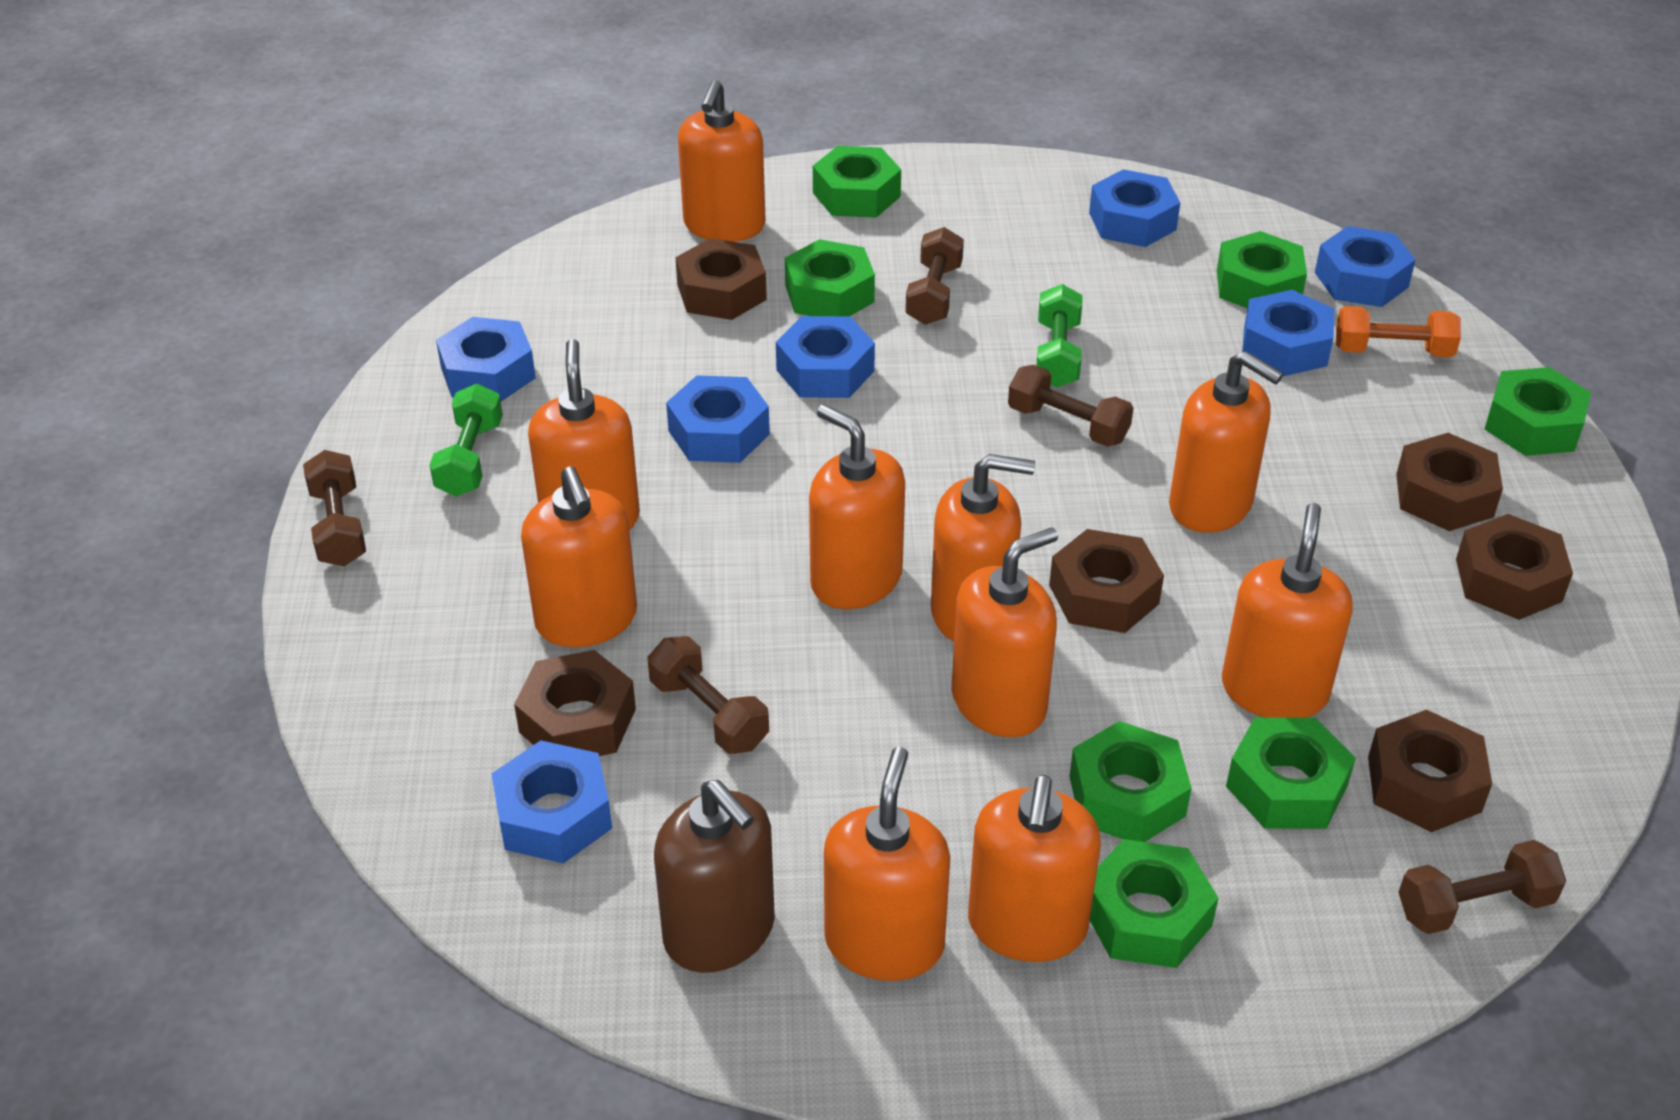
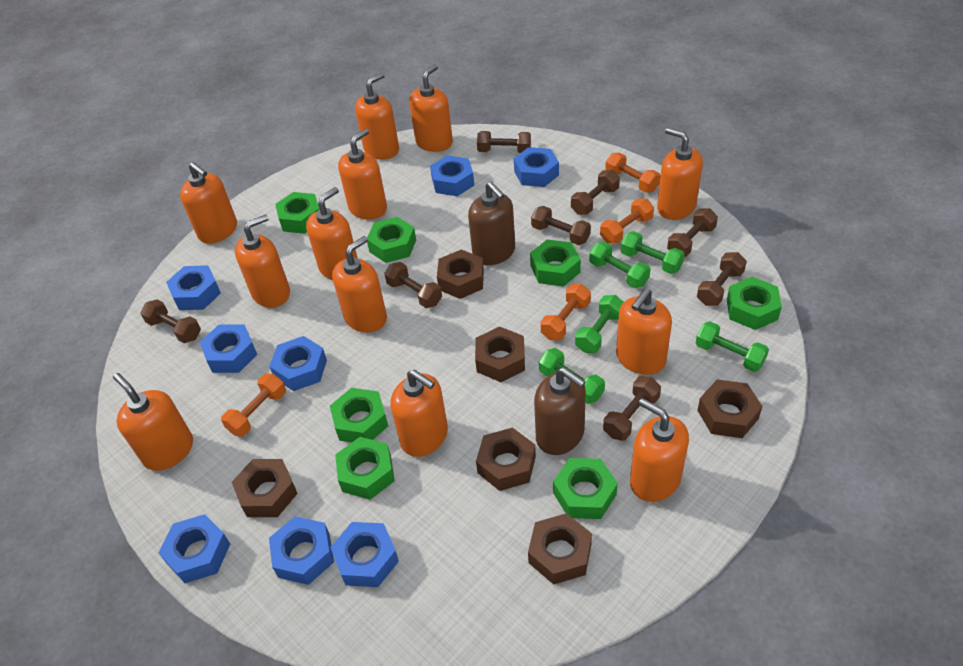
blue nut: 7 -> 8
brown dumbbell: 5 -> 8
brown soap dispenser: 1 -> 2
green dumbbell: 2 -> 5
orange dumbbell: 1 -> 4
orange soap dispenser: 10 -> 12

